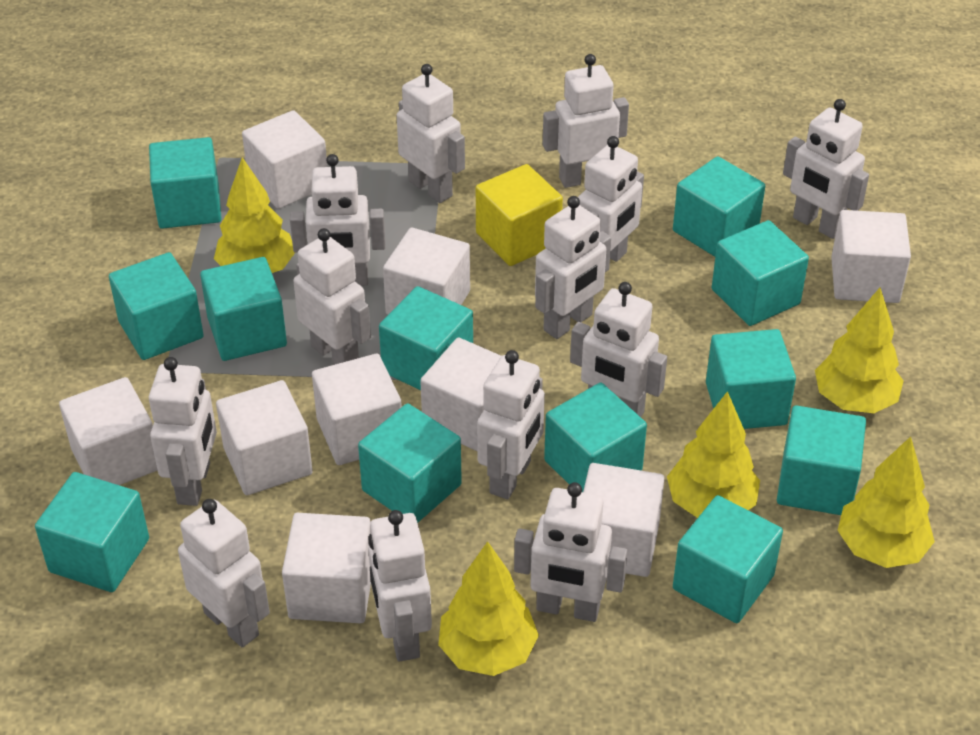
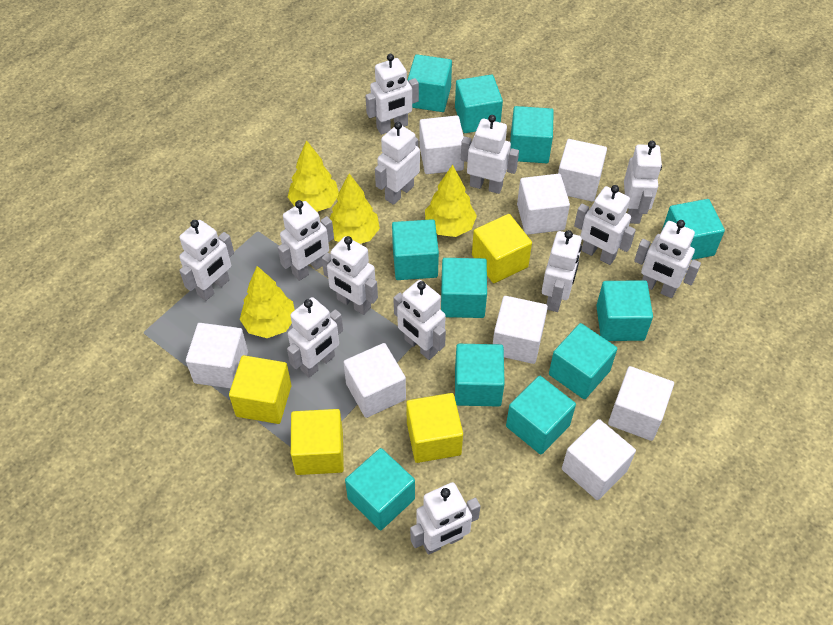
turquoise cube: 12 -> 11
white cube: 9 -> 8
yellow cube: 1 -> 4
yellow tree: 5 -> 4

